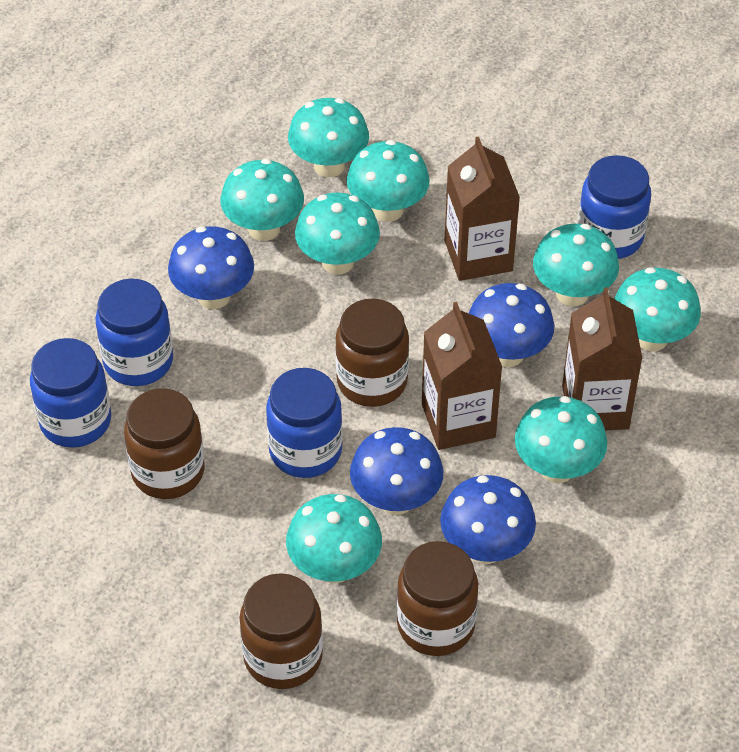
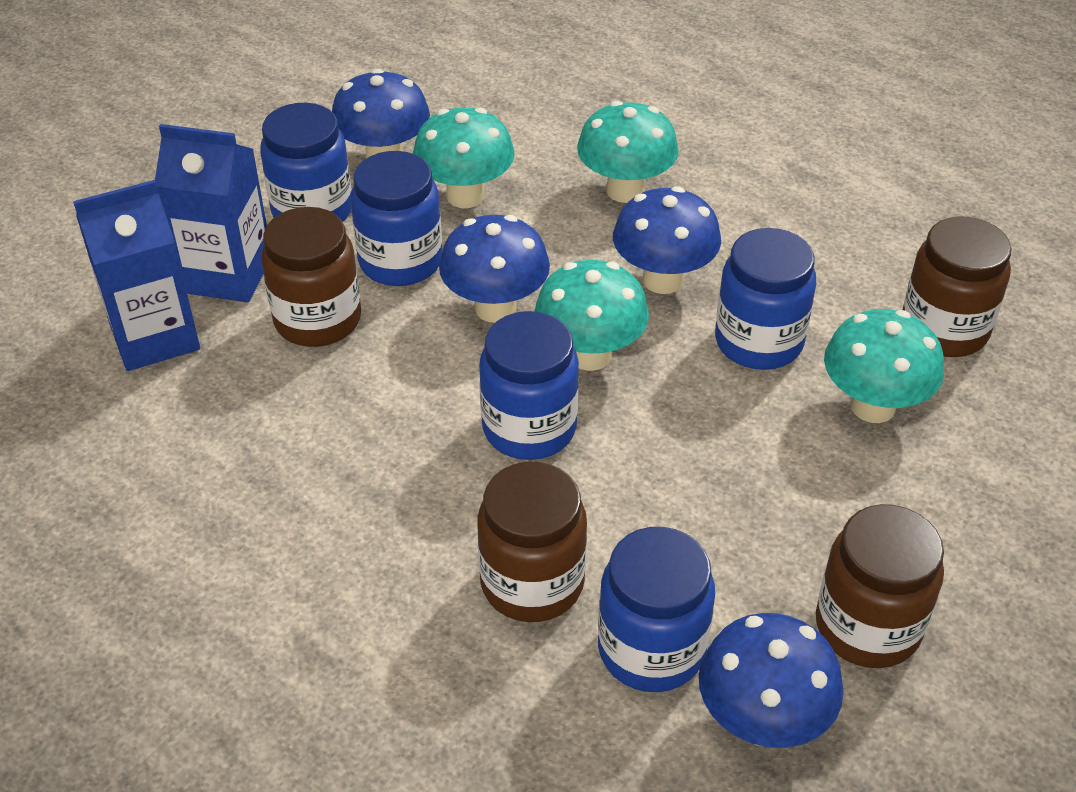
blue carton: 0 -> 2
blue jar: 4 -> 5
brown carton: 3 -> 0
turquoise mushroom: 8 -> 4

